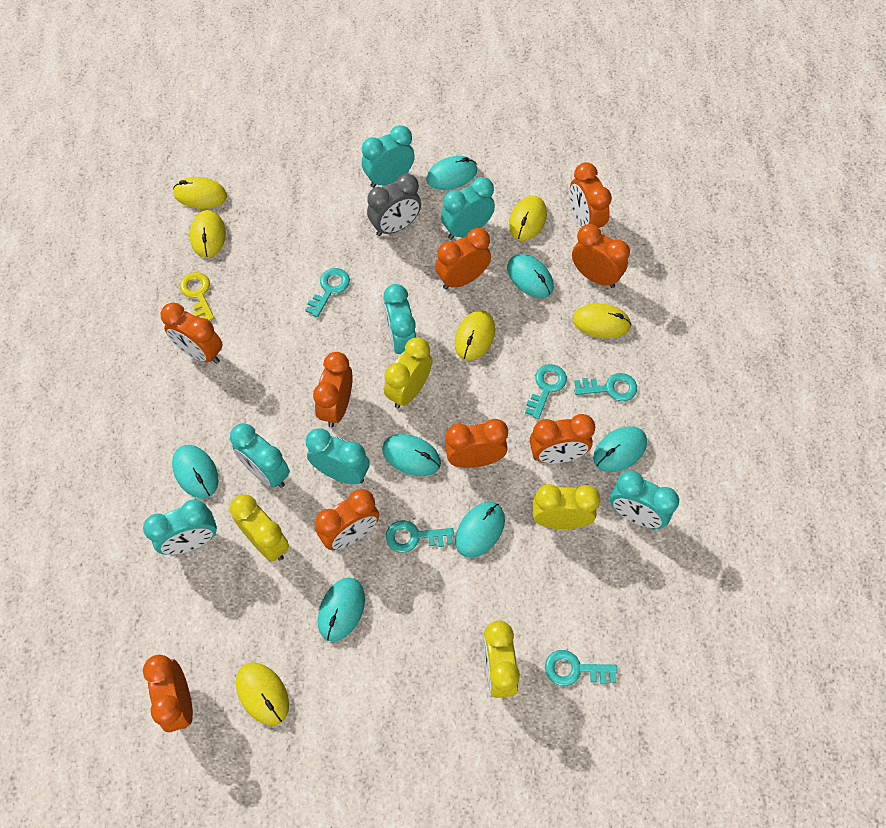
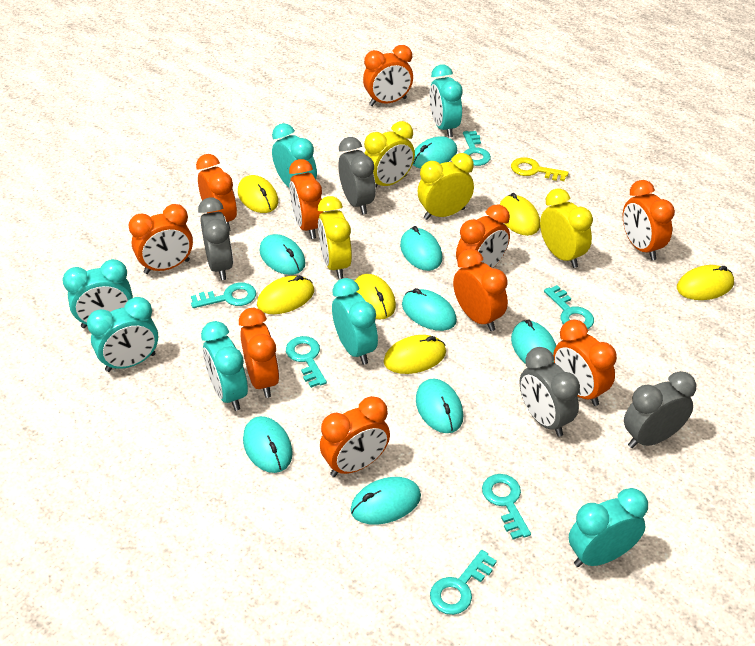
grey clock: 1 -> 4
orange clock: 9 -> 10
turquoise key: 5 -> 6
turquoise mouse: 7 -> 8

